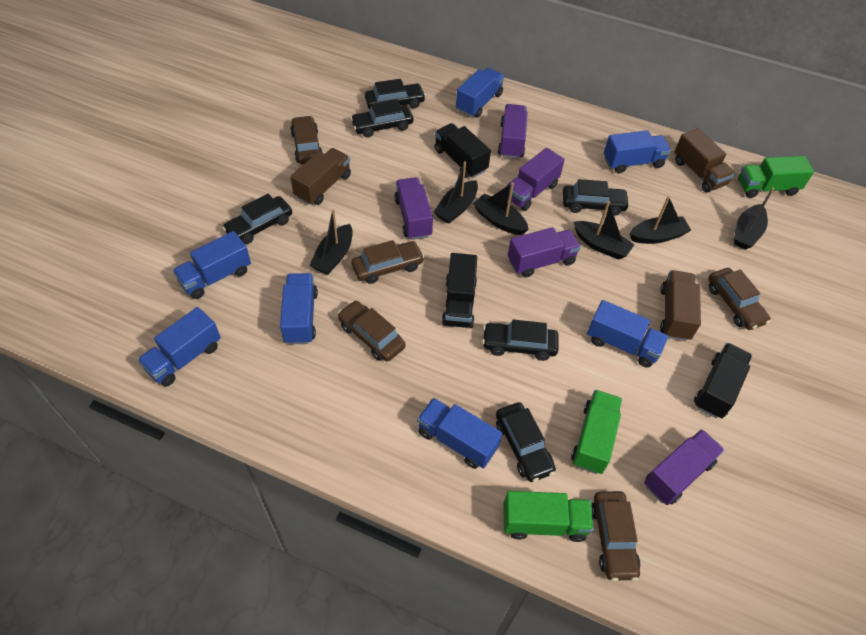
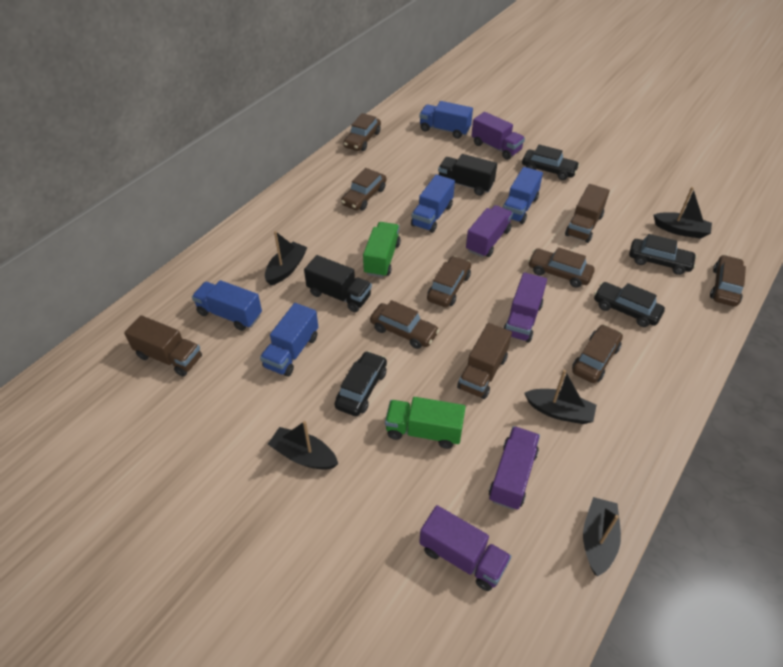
black boat: 6 -> 5
black car: 6 -> 4
black truck: 3 -> 2
blue truck: 7 -> 5
brown car: 5 -> 7
green truck: 3 -> 2

